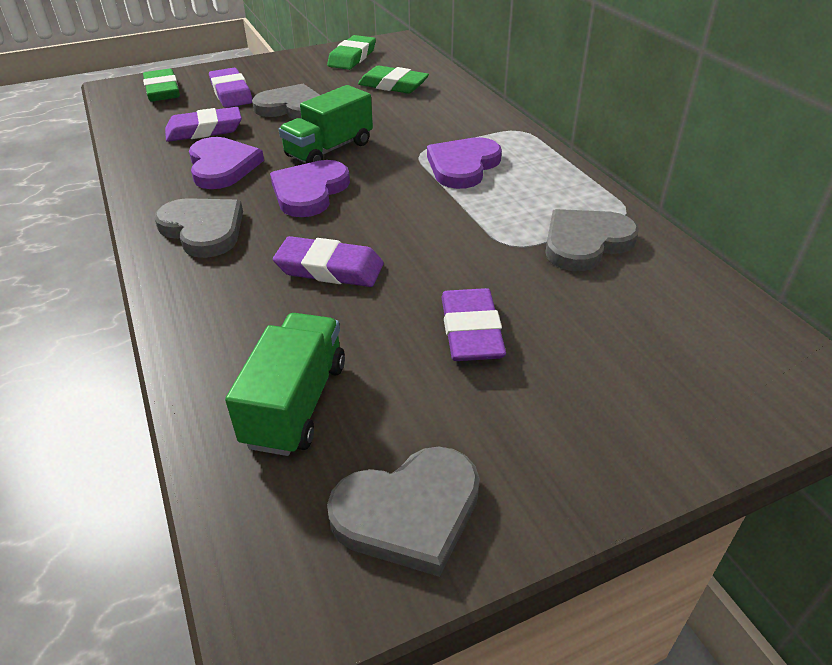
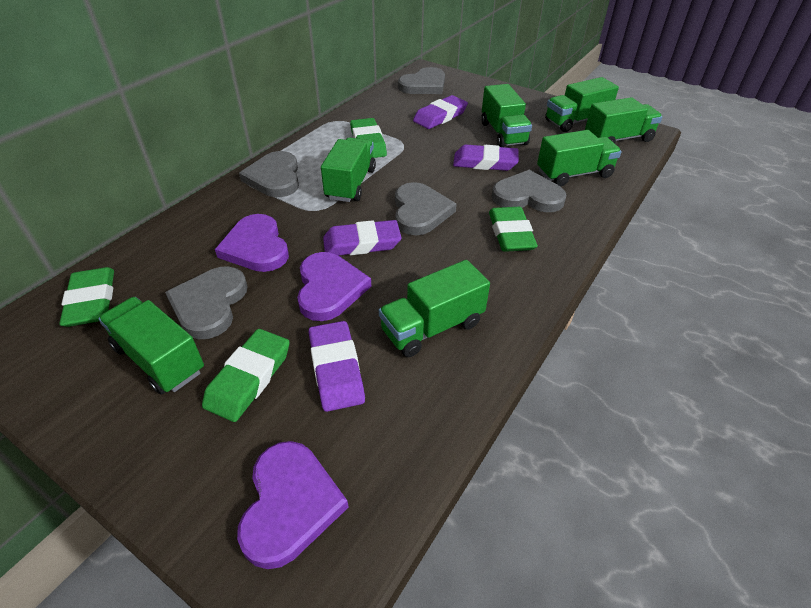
green eraser: 3 -> 4
green truck: 2 -> 7
grey heart: 4 -> 5

